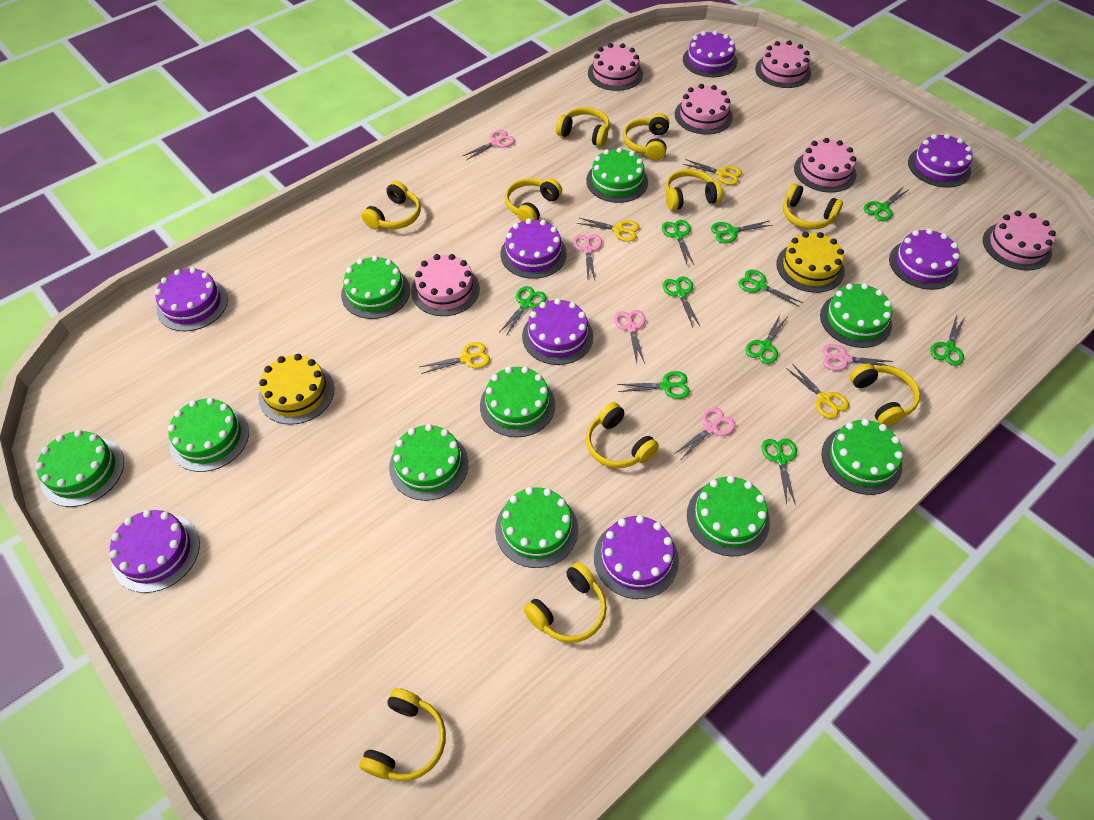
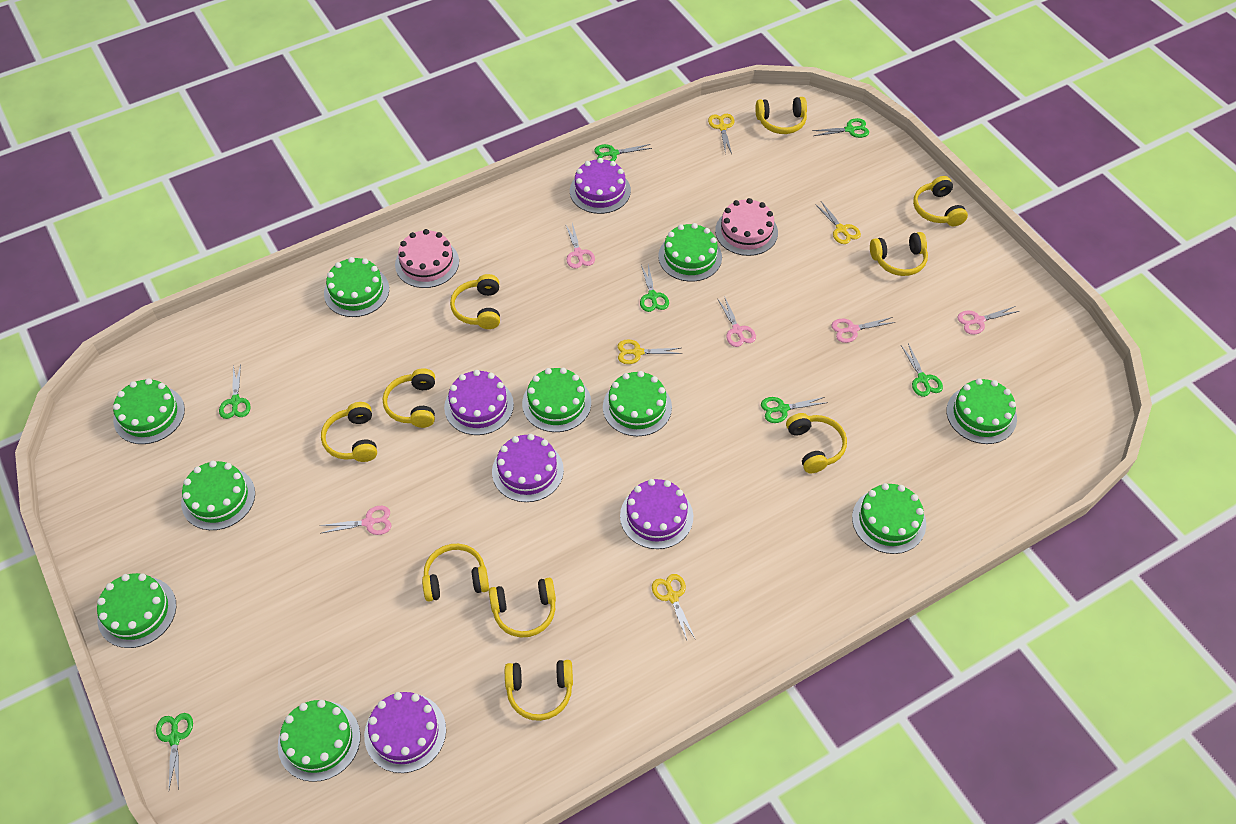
green scissors: 10 -> 7
pink cake: 6 -> 2
purple cake: 8 -> 5
yellow cake: 2 -> 0

